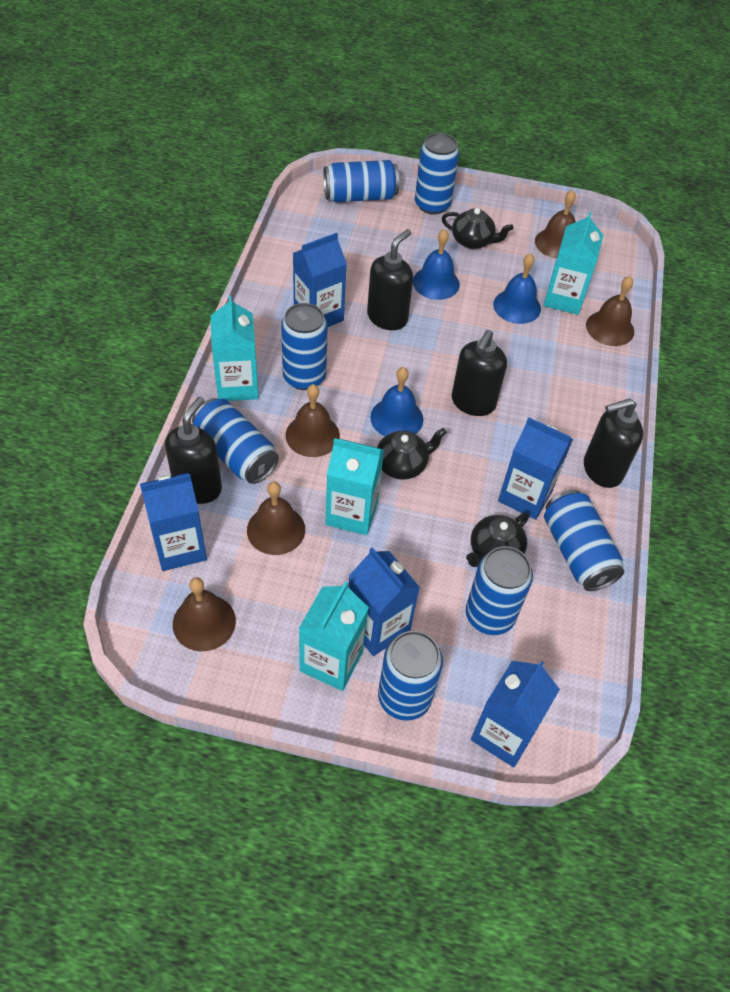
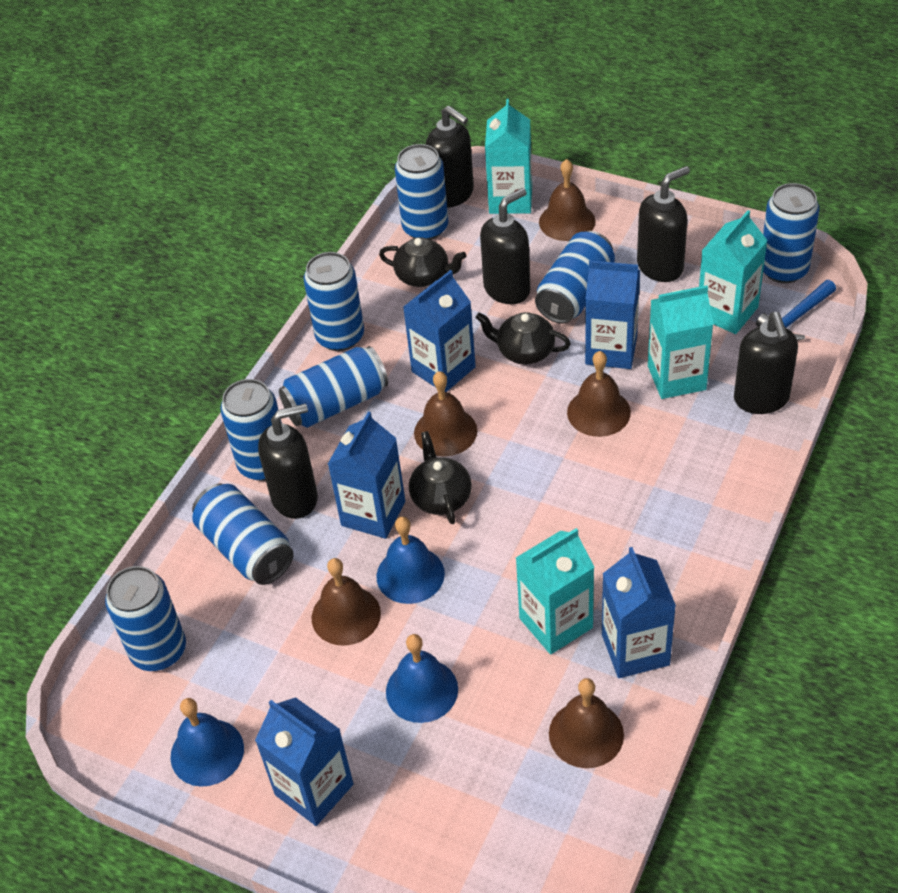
black soap dispenser: 4 -> 5
blue can: 7 -> 8
blue hammer: 0 -> 1

